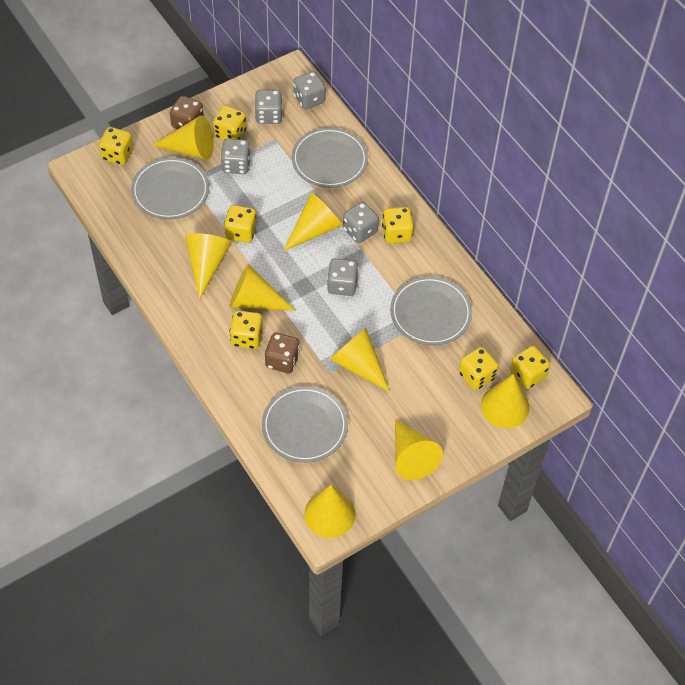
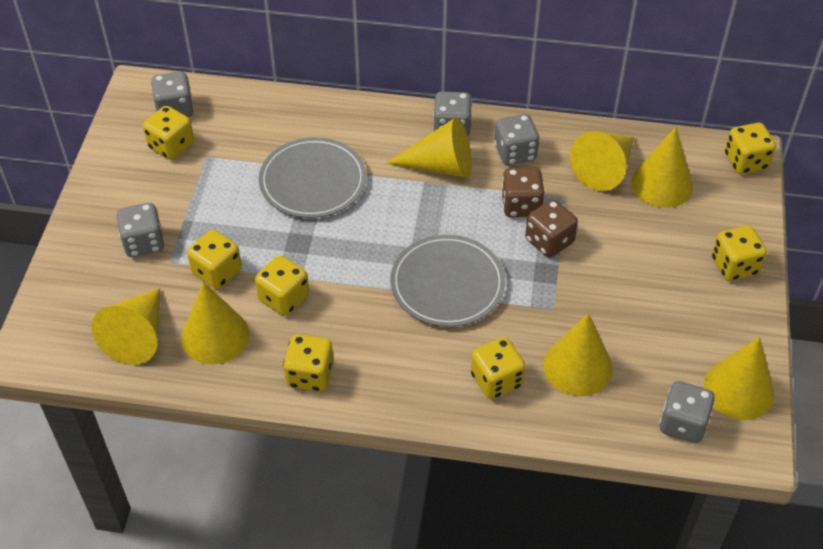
grey plate: 4 -> 2
yellow cone: 8 -> 7

